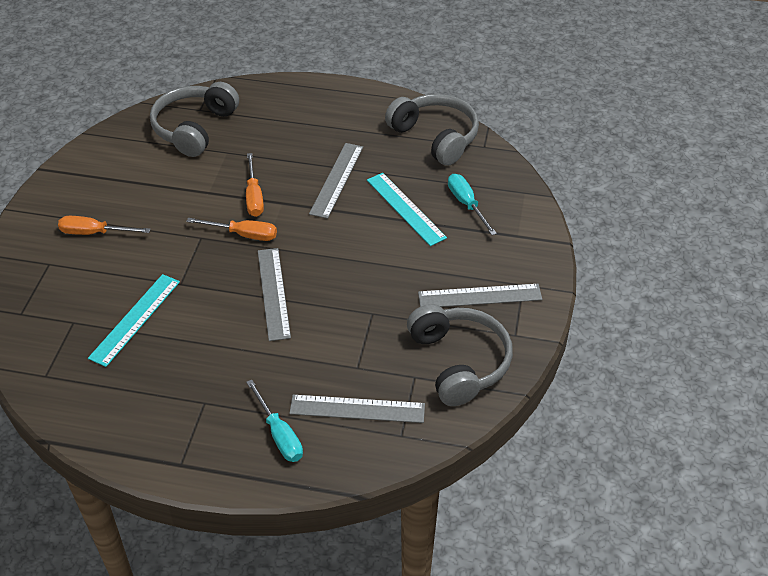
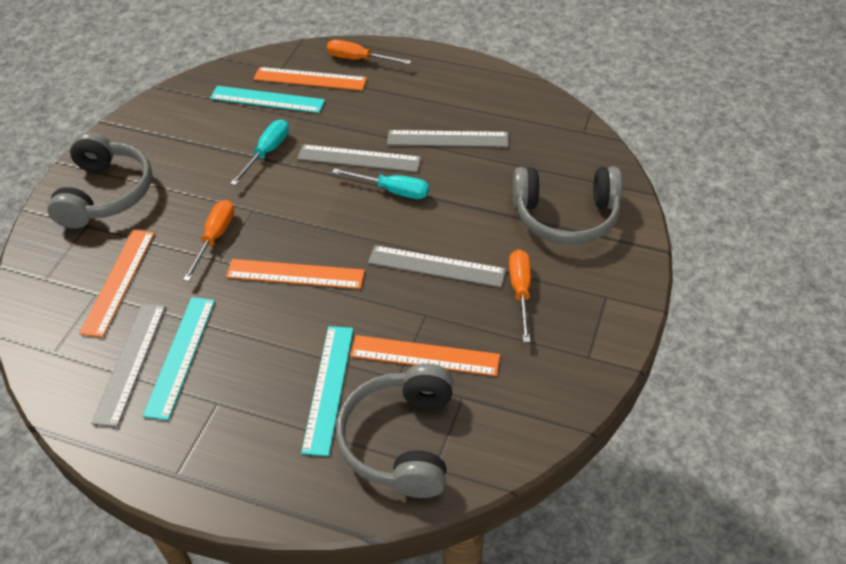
orange ruler: 0 -> 4
turquoise ruler: 2 -> 3

